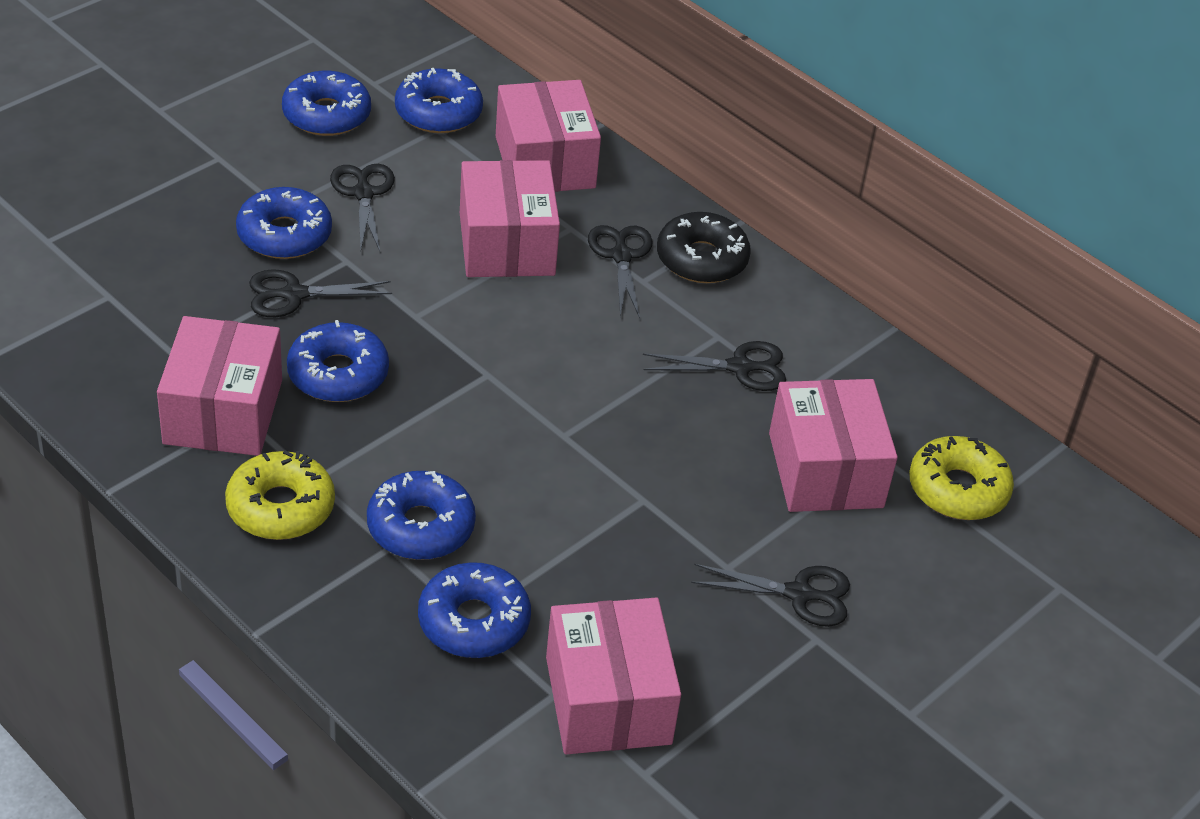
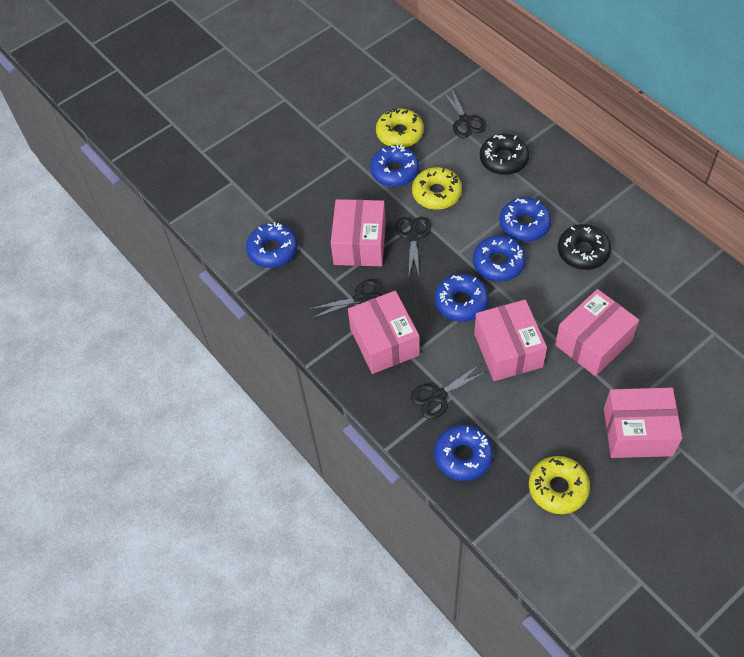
black donut: 1 -> 2
black scissors: 5 -> 4
yellow donut: 2 -> 3

